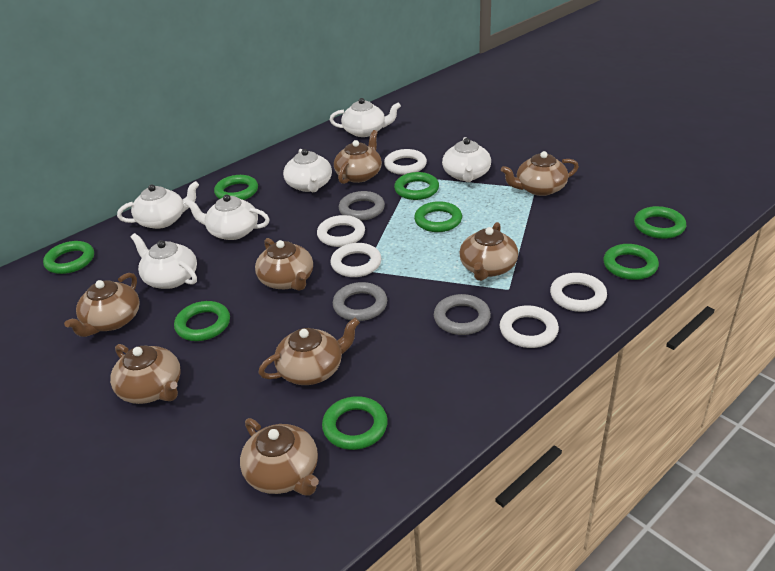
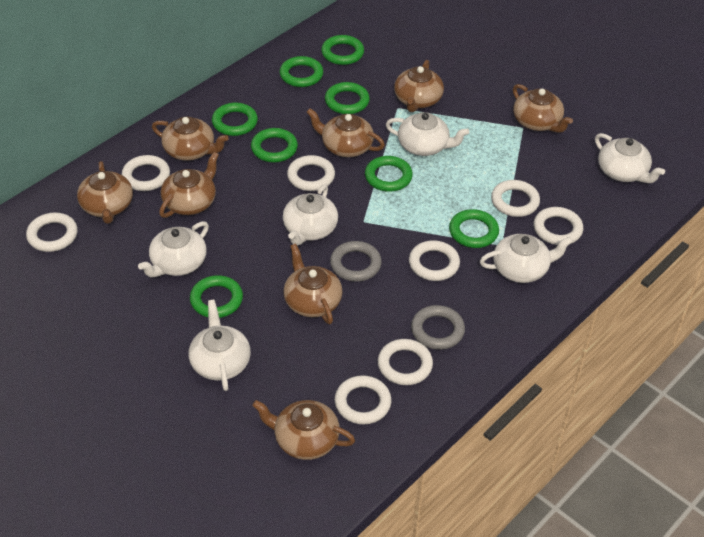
grey ring: 3 -> 2
white ring: 5 -> 8

